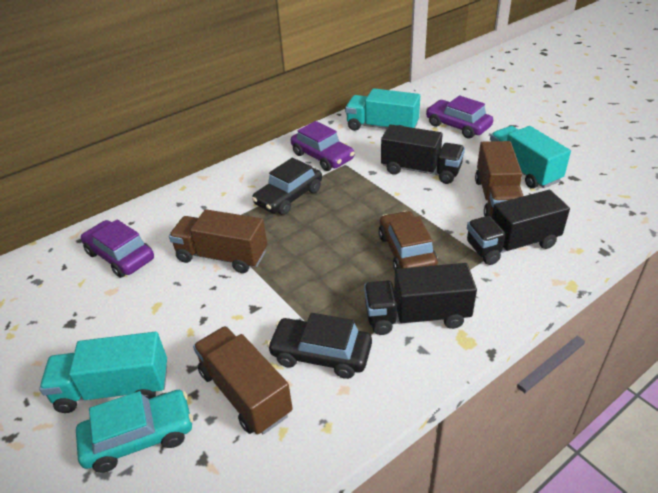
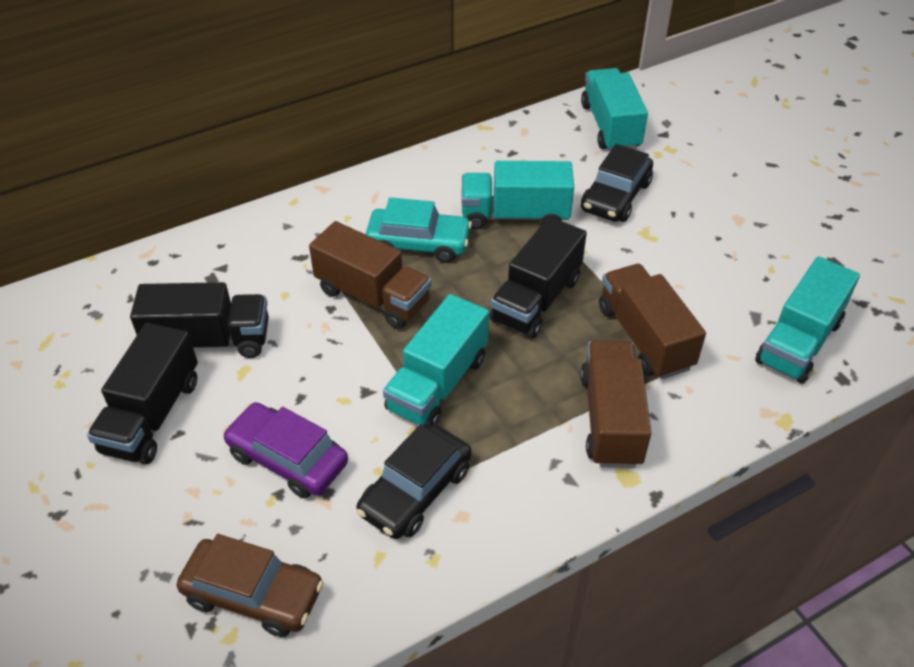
purple car: 3 -> 1
turquoise truck: 3 -> 4

